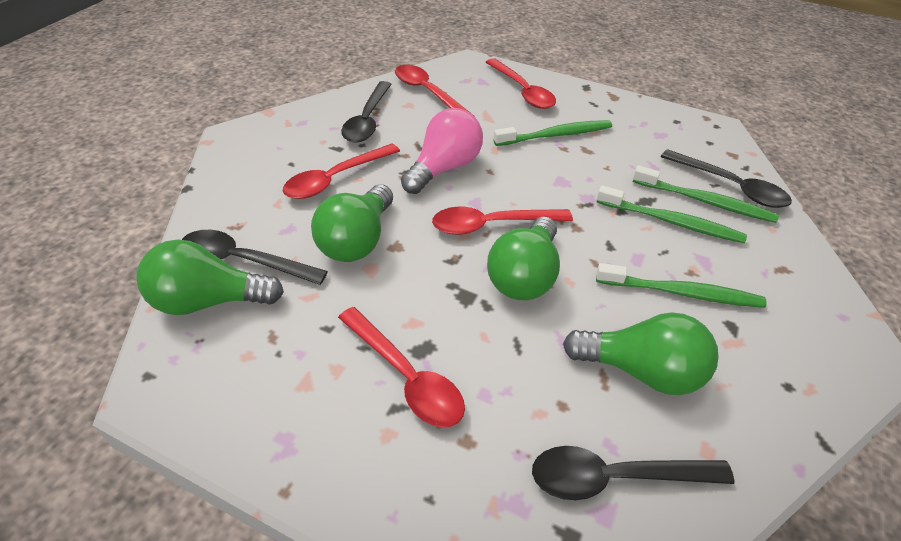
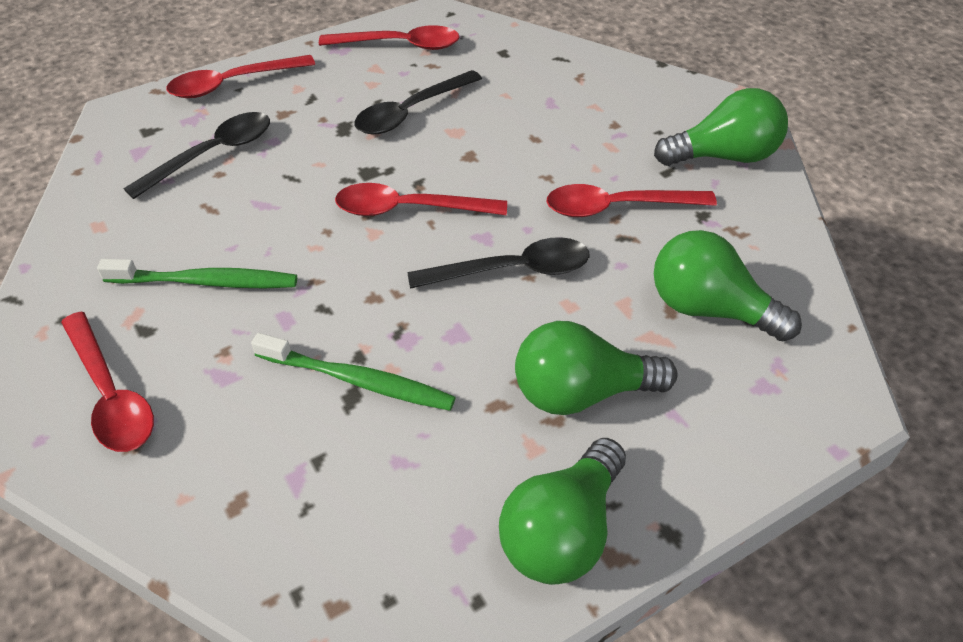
black spoon: 4 -> 3
green toothbrush: 4 -> 2
pink light bulb: 1 -> 0

